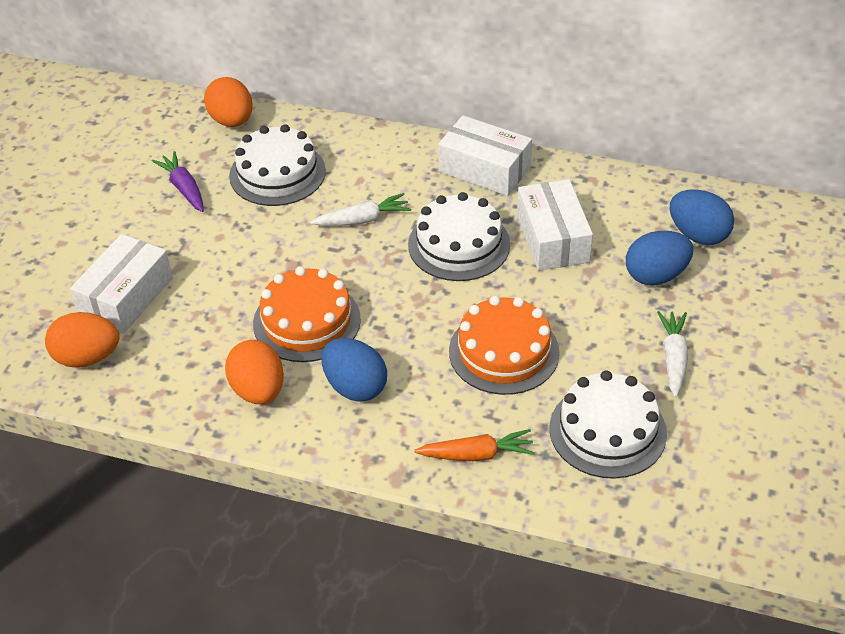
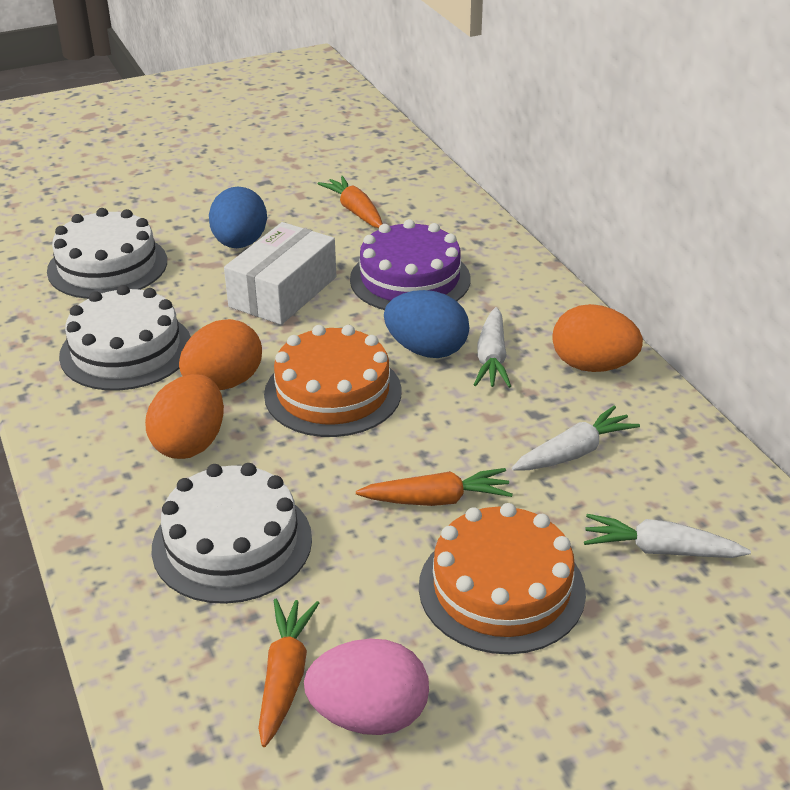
blue egg: 3 -> 2
orange carrot: 1 -> 3
pink egg: 0 -> 1
purple cake: 0 -> 1
purple carrot: 1 -> 0
white box: 3 -> 1
white carrot: 2 -> 3

